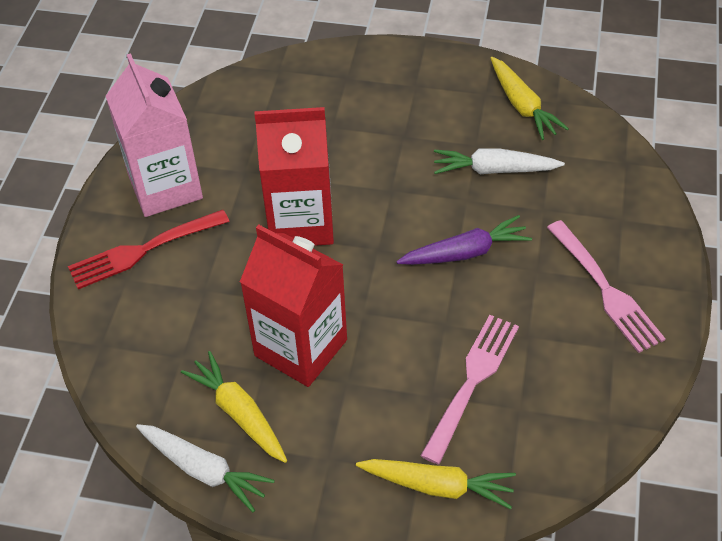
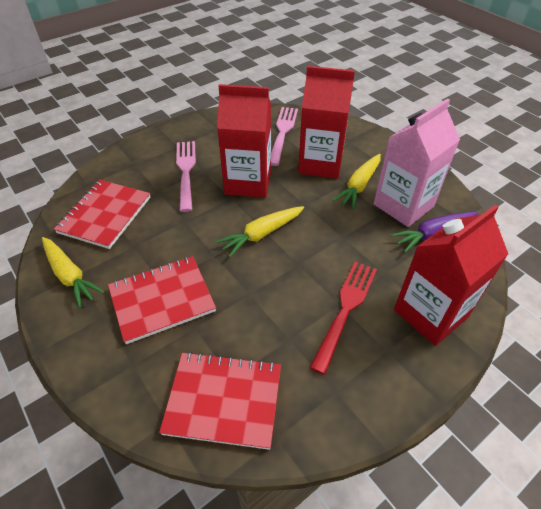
red carton: 2 -> 3
red notebook: 0 -> 3
white carrot: 2 -> 0

